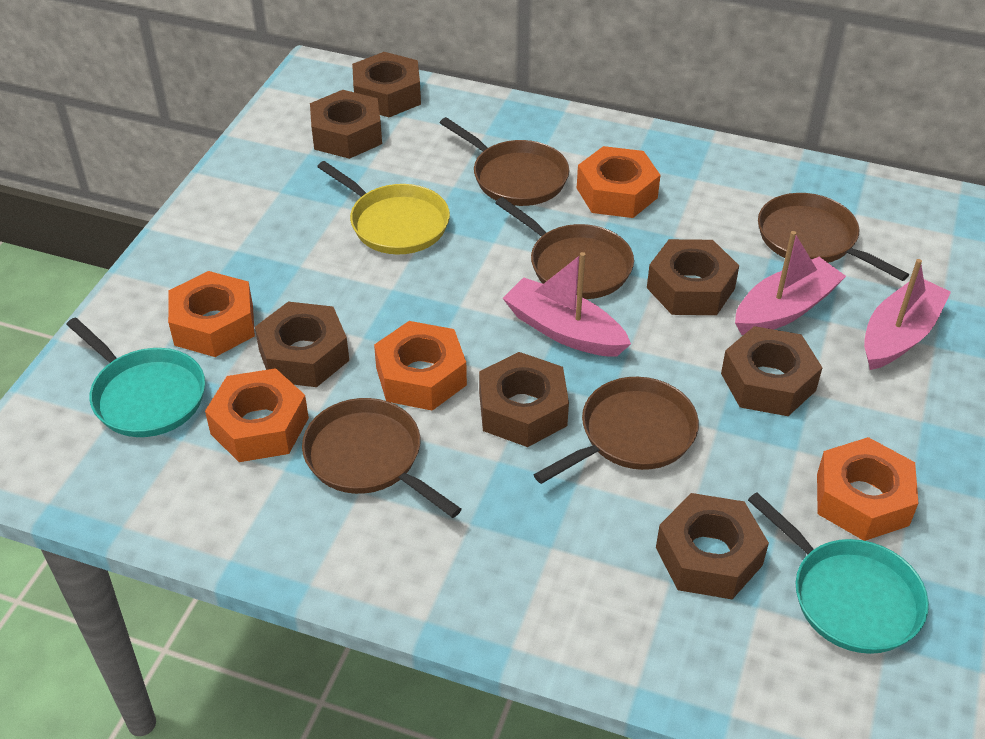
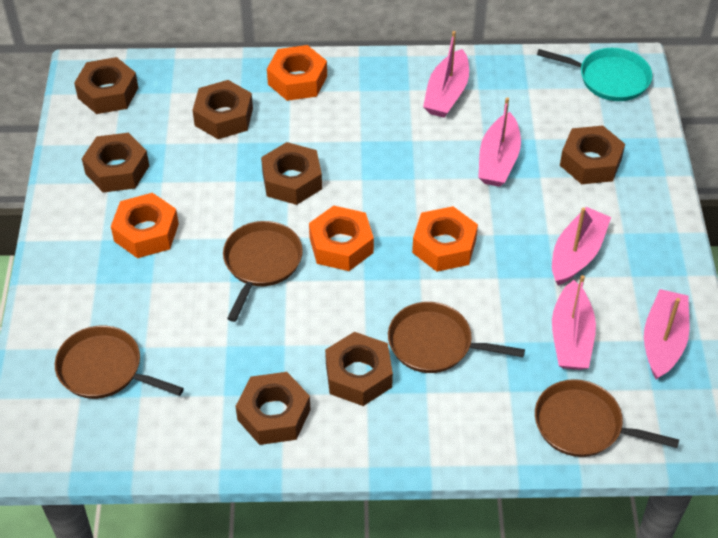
brown pan: 5 -> 4
orange nut: 5 -> 4
pink boat: 3 -> 5
turquoise pan: 2 -> 1
yellow pan: 1 -> 0

